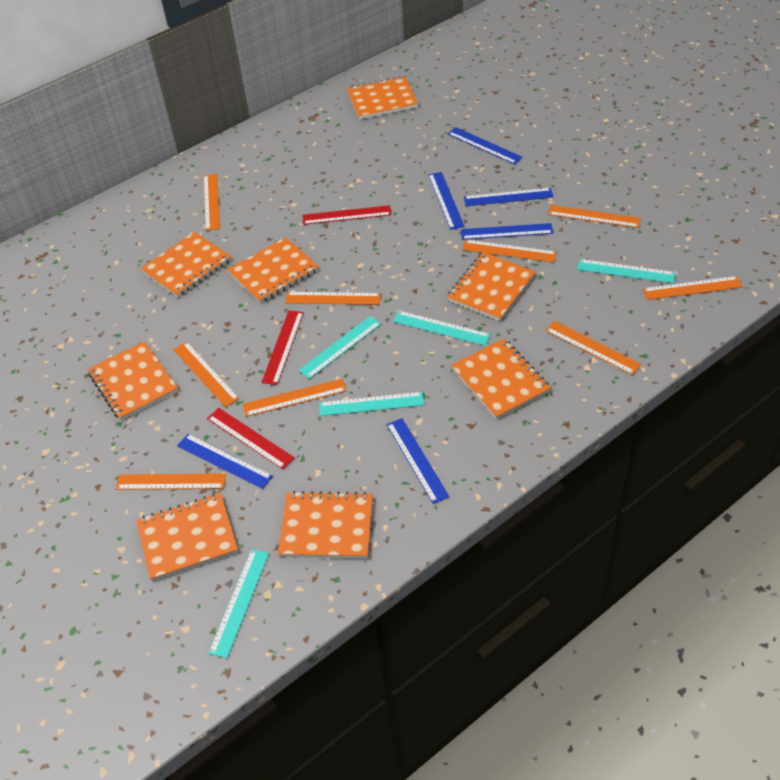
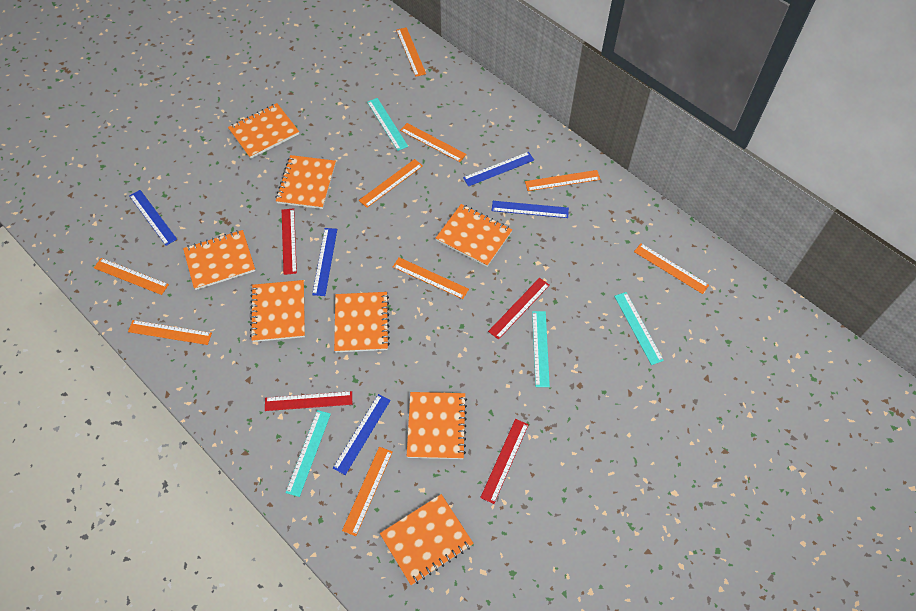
blue ruler: 6 -> 5
red ruler: 3 -> 4
turquoise ruler: 5 -> 4

